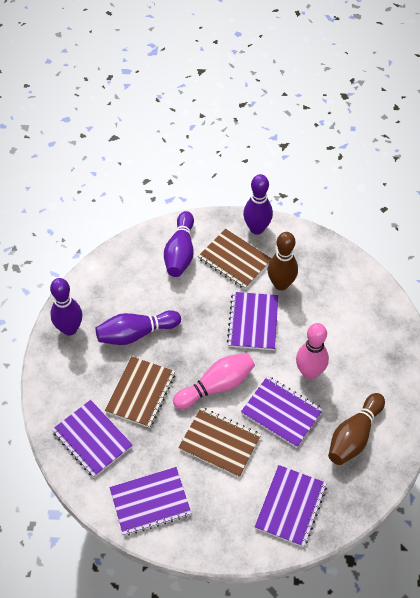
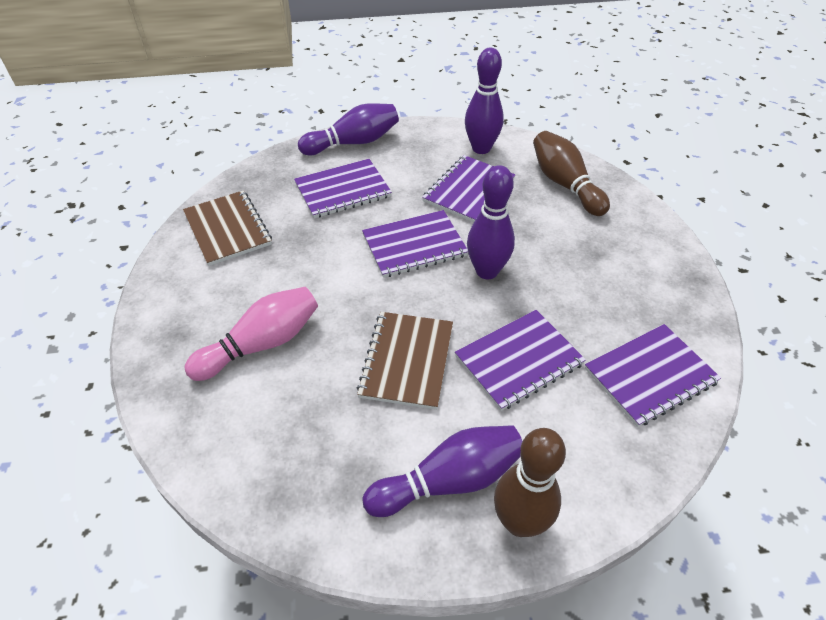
brown notebook: 3 -> 2
pink bowling pin: 2 -> 1

